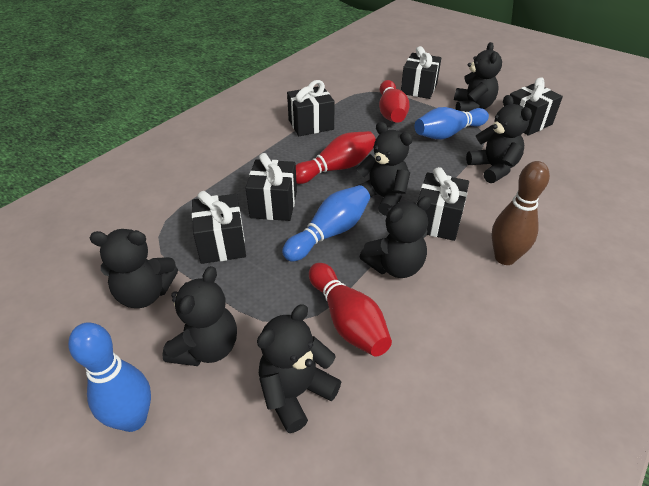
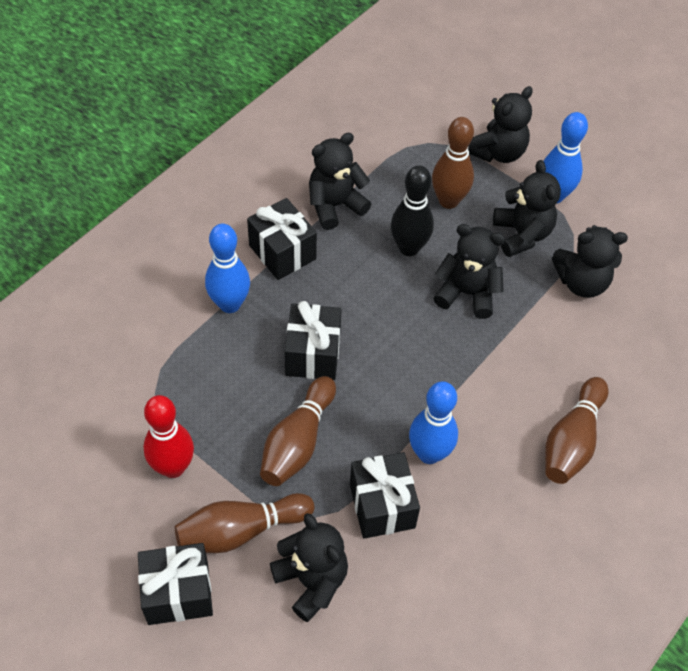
black bowling pin: 0 -> 1
black gift: 6 -> 4
black teddy bear: 7 -> 6
brown bowling pin: 1 -> 4
red bowling pin: 3 -> 1

